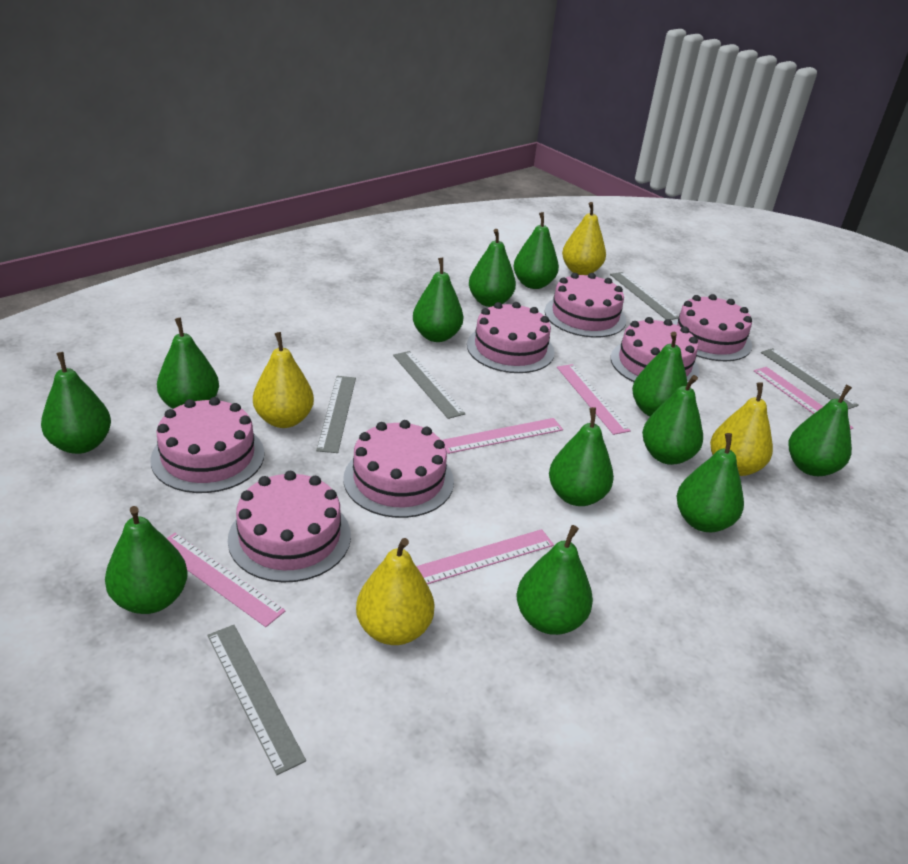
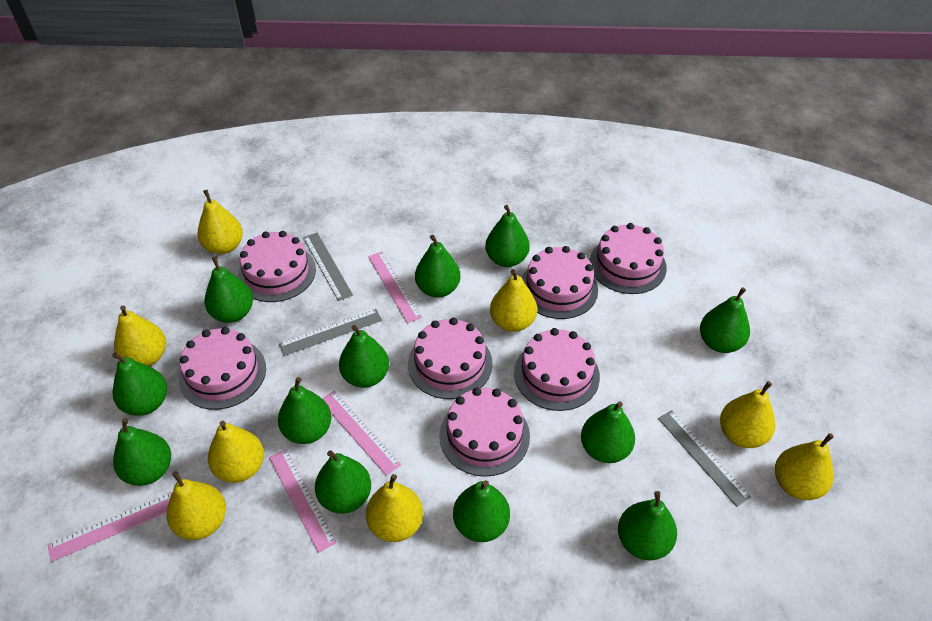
grey ruler: 5 -> 3
pink ruler: 5 -> 4
yellow pear: 4 -> 8

